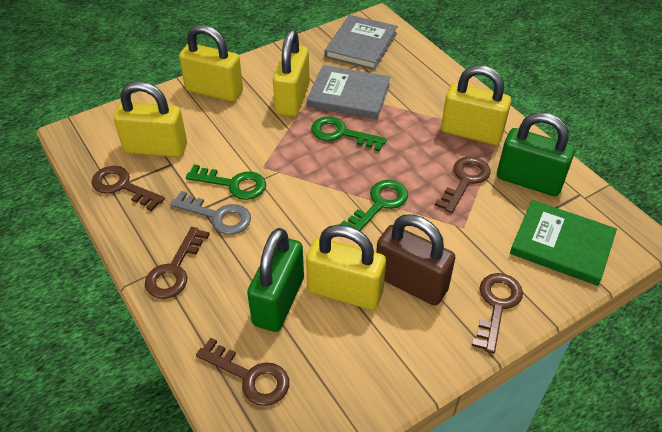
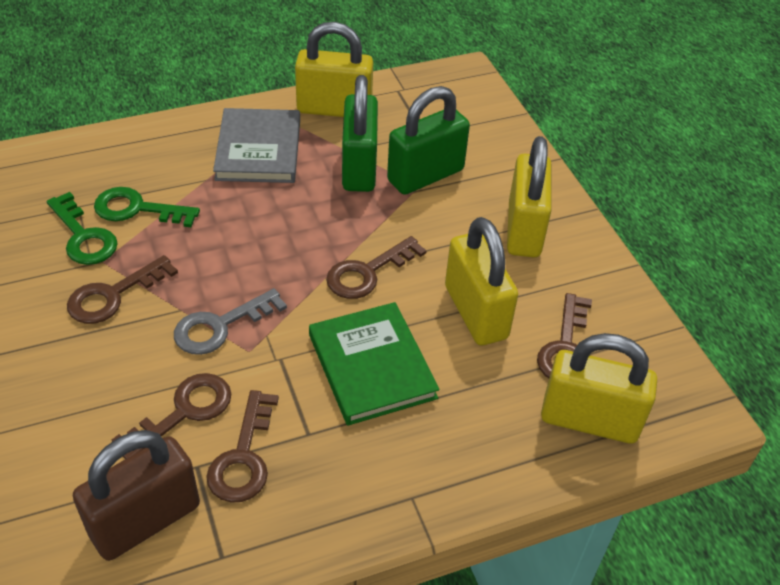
green key: 3 -> 2
grey book: 2 -> 1
yellow padlock: 5 -> 4

